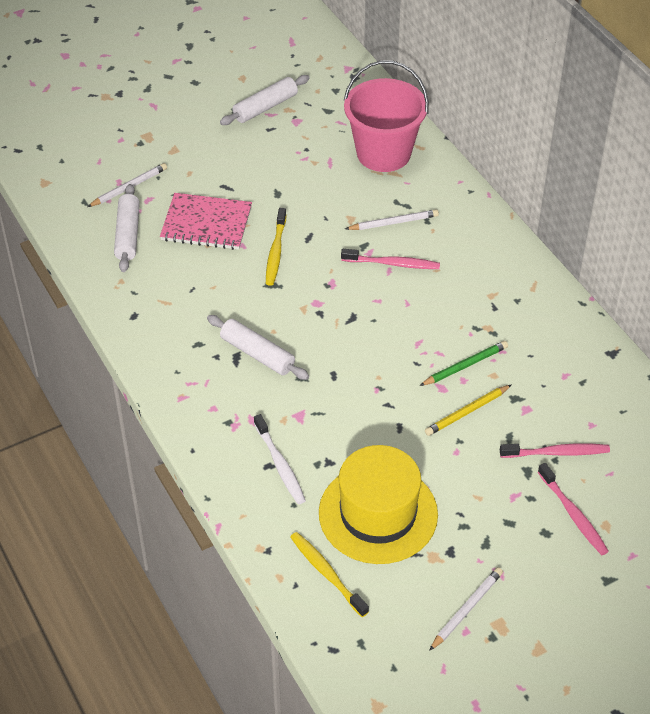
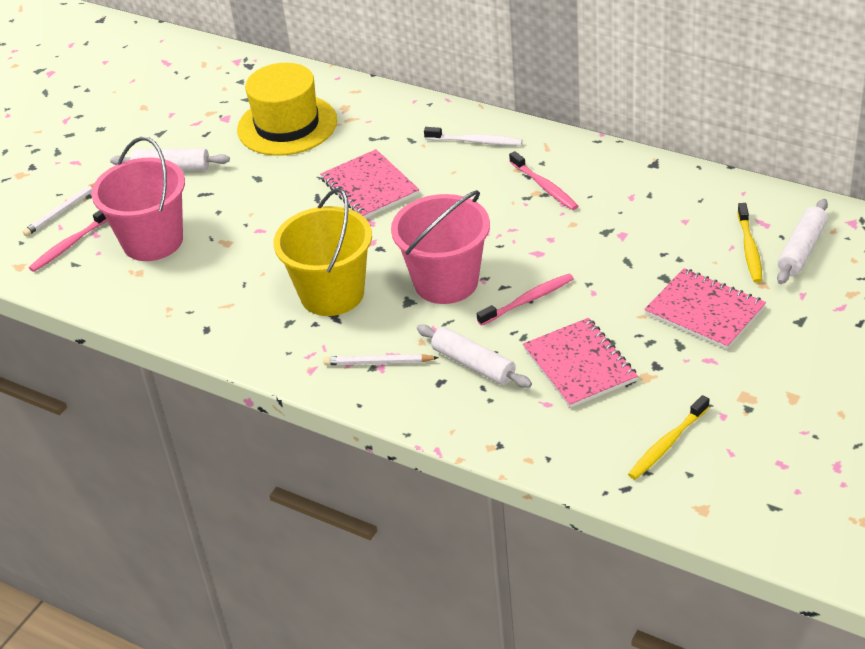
green pencil: 1 -> 0
pink bucket: 1 -> 2
pink notebook: 1 -> 3
white pencil: 3 -> 2
yellow bucket: 0 -> 1
yellow pencil: 1 -> 0

